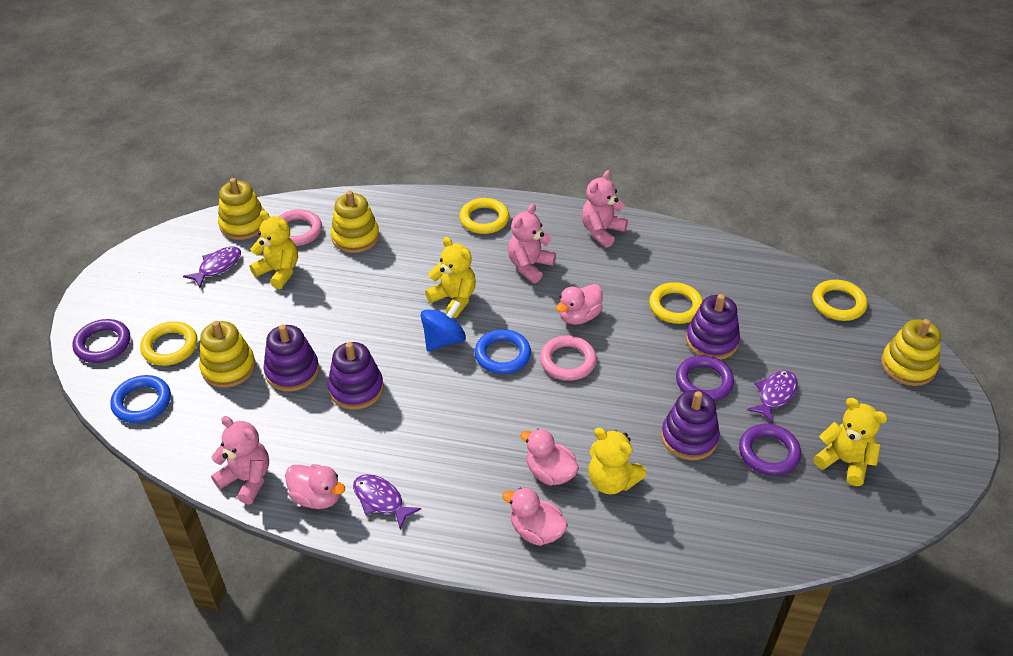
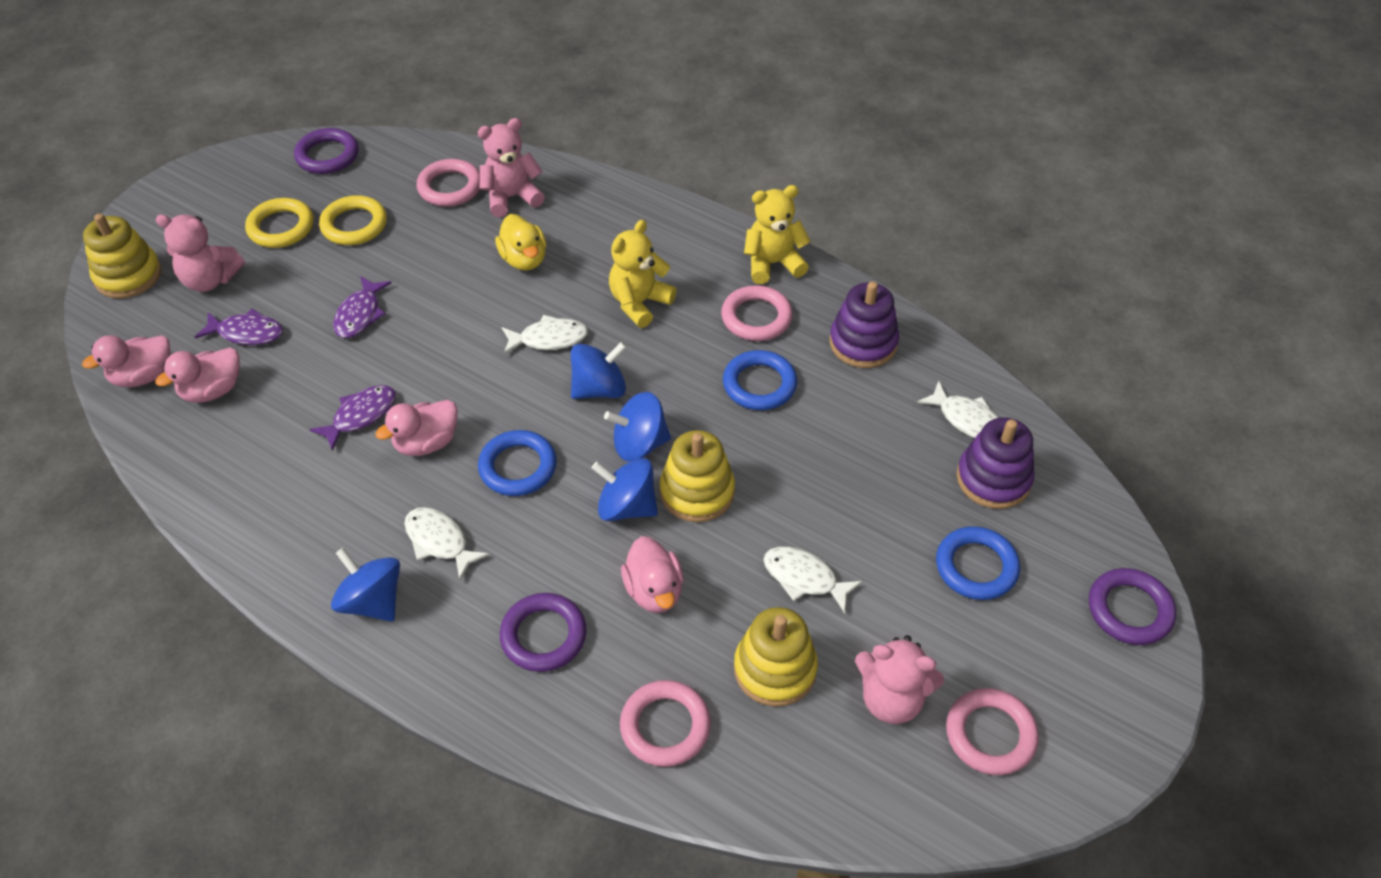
blue ring: 2 -> 3
blue spinning top: 1 -> 4
pink ring: 2 -> 4
purple stacking toy: 4 -> 2
white fish: 0 -> 4
yellow duck: 0 -> 1
yellow ring: 4 -> 2
yellow stacking toy: 4 -> 3
yellow teddy bear: 4 -> 2

